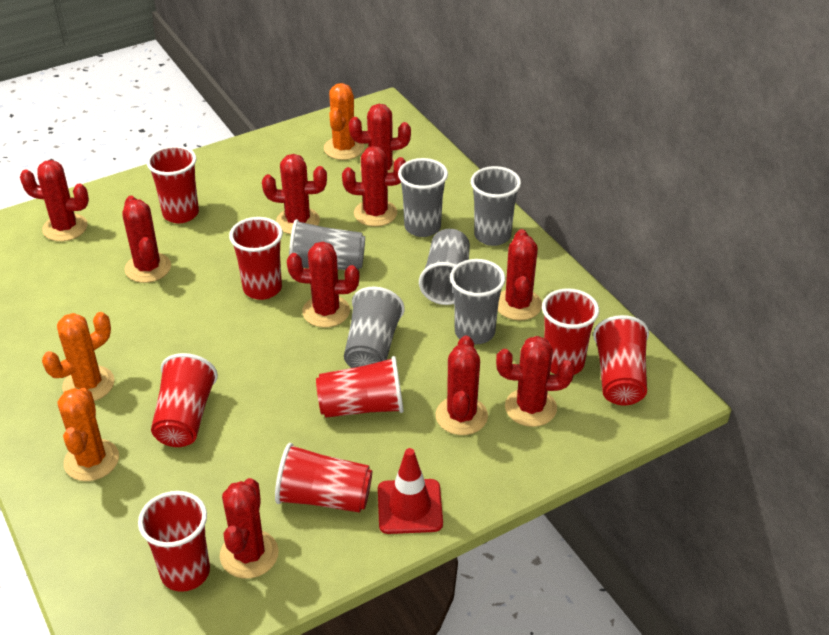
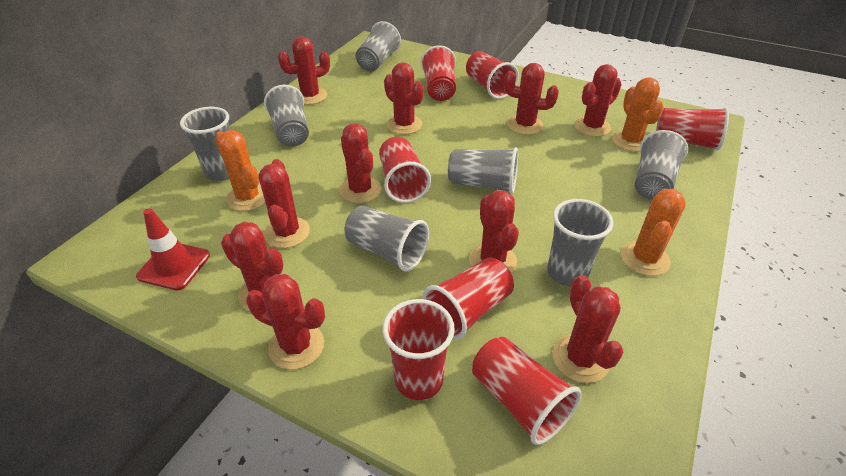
grey cup: 6 -> 7
red cup: 8 -> 7

